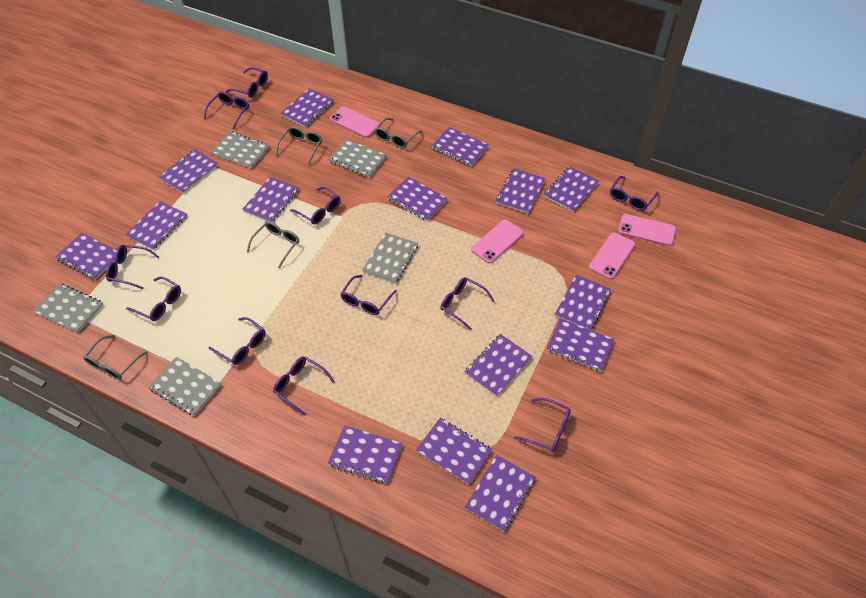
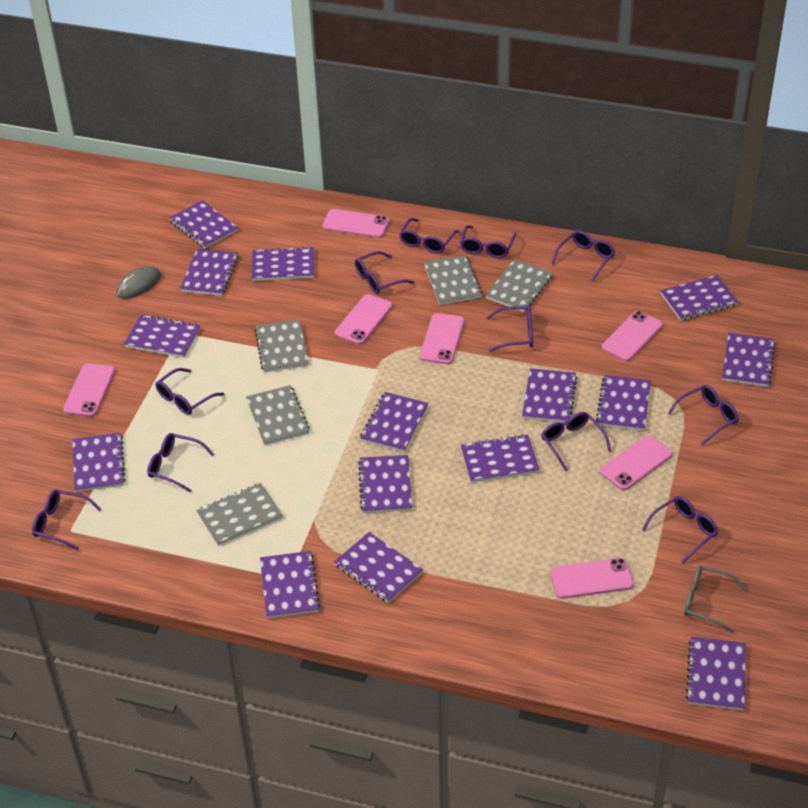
grey glasses: 4 -> 1
grey mouse: 0 -> 1
pink phone: 4 -> 7

